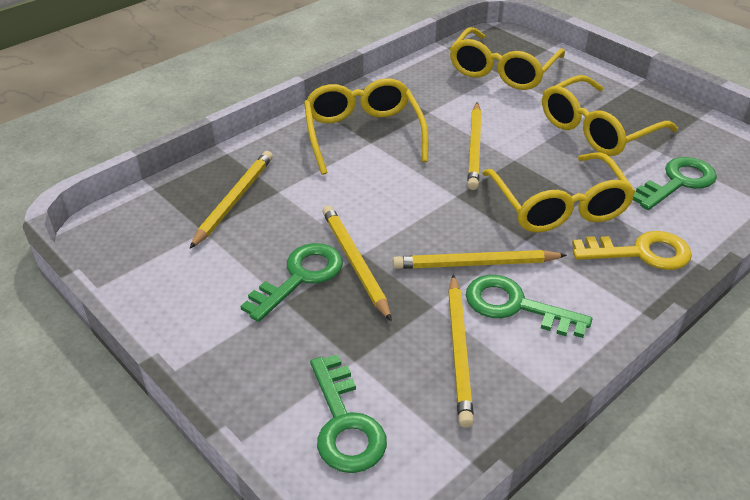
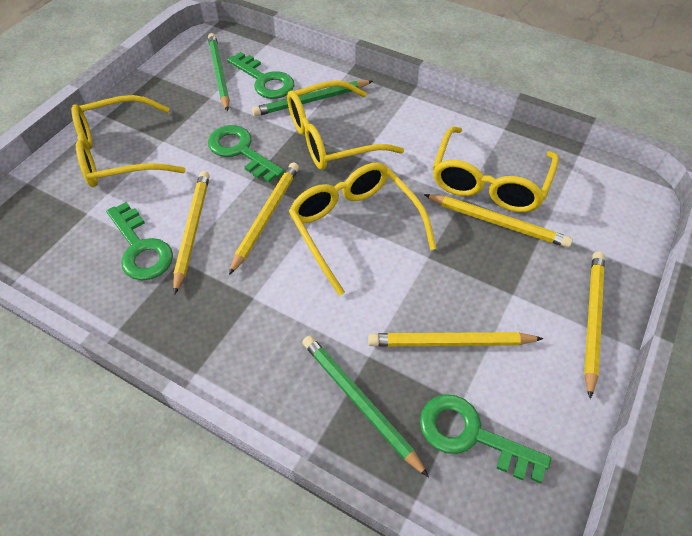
green pencil: 0 -> 3
yellow key: 1 -> 0

